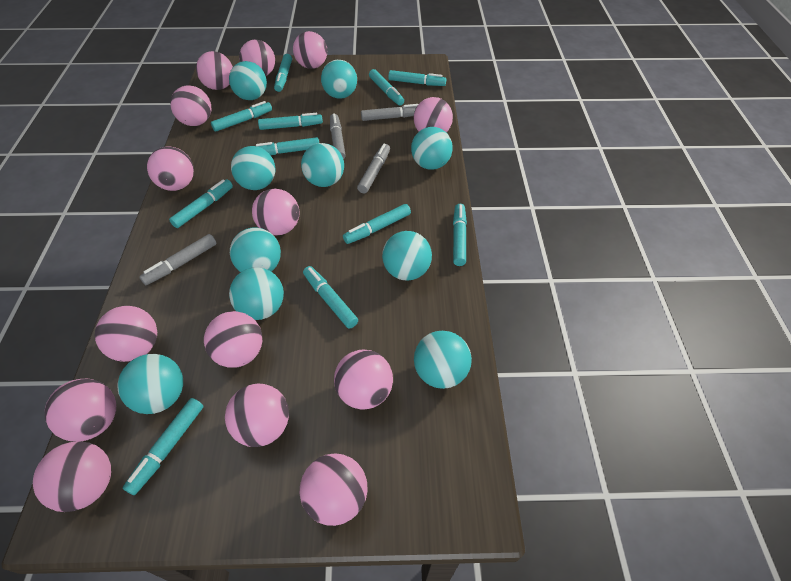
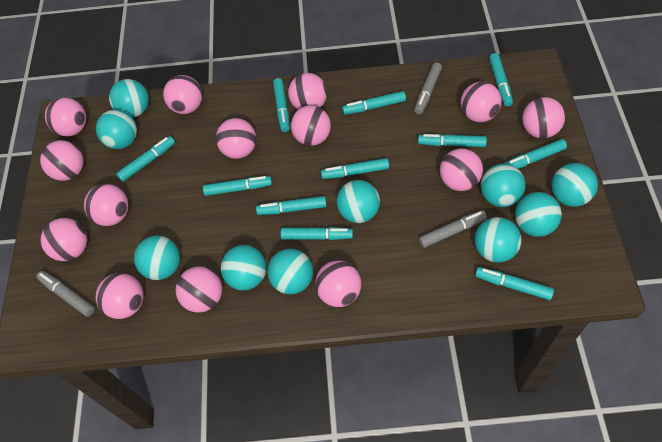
grey marker: 4 -> 3

